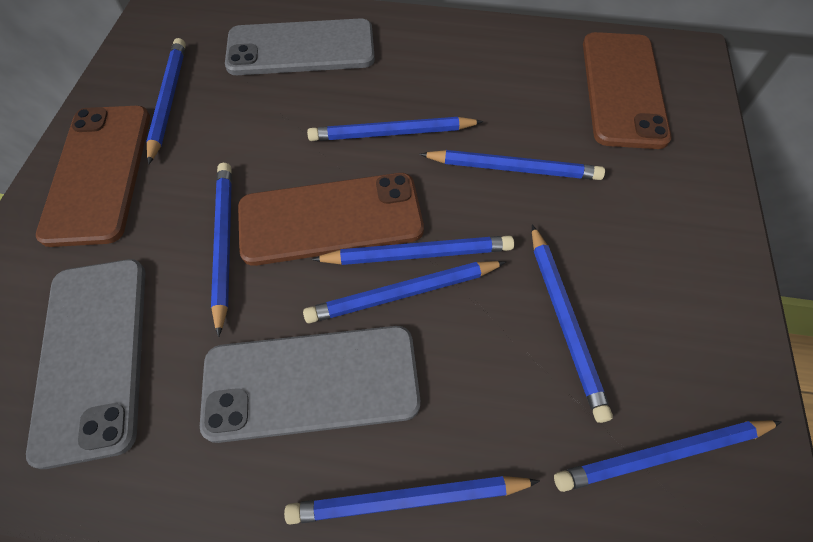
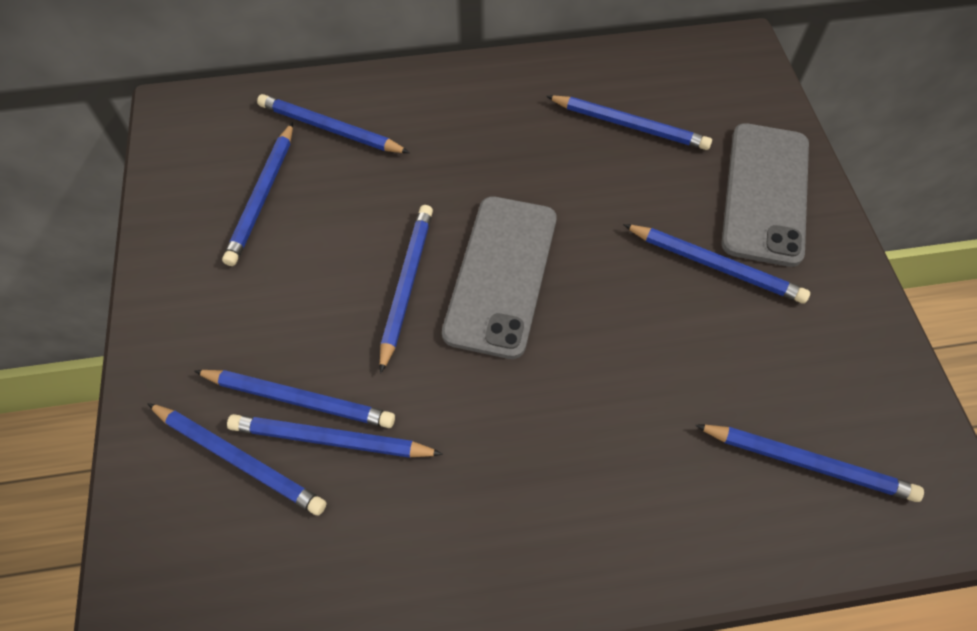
brown phone: 3 -> 0
grey phone: 3 -> 2

